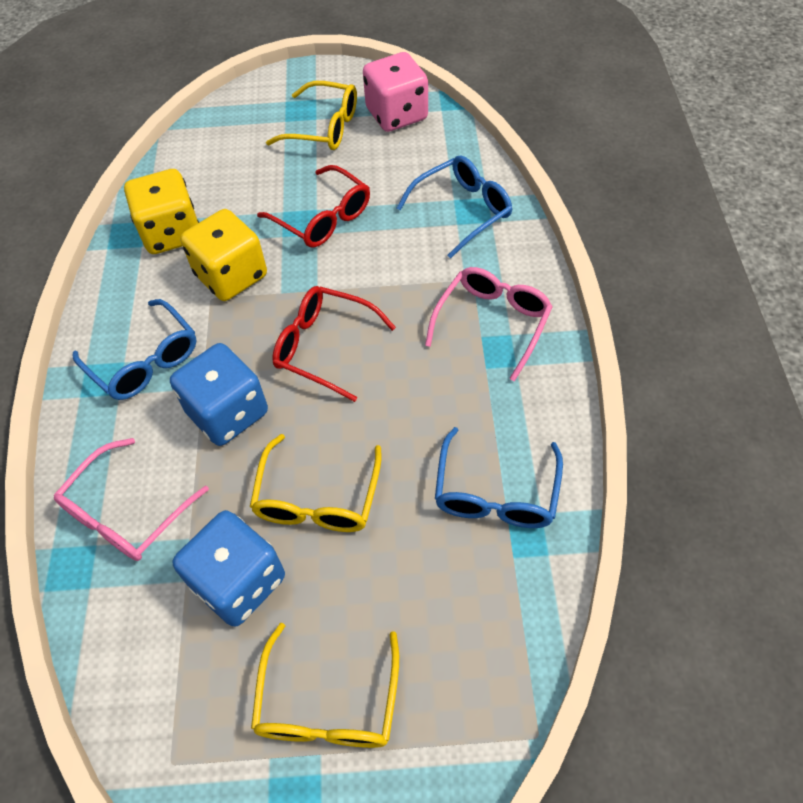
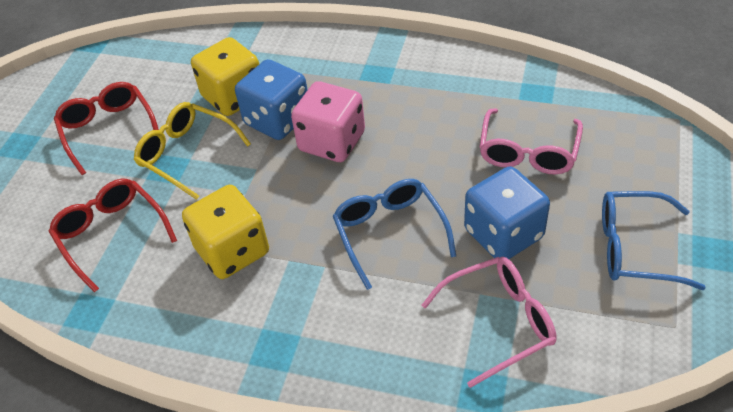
blue glasses: 3 -> 2
yellow glasses: 3 -> 1

